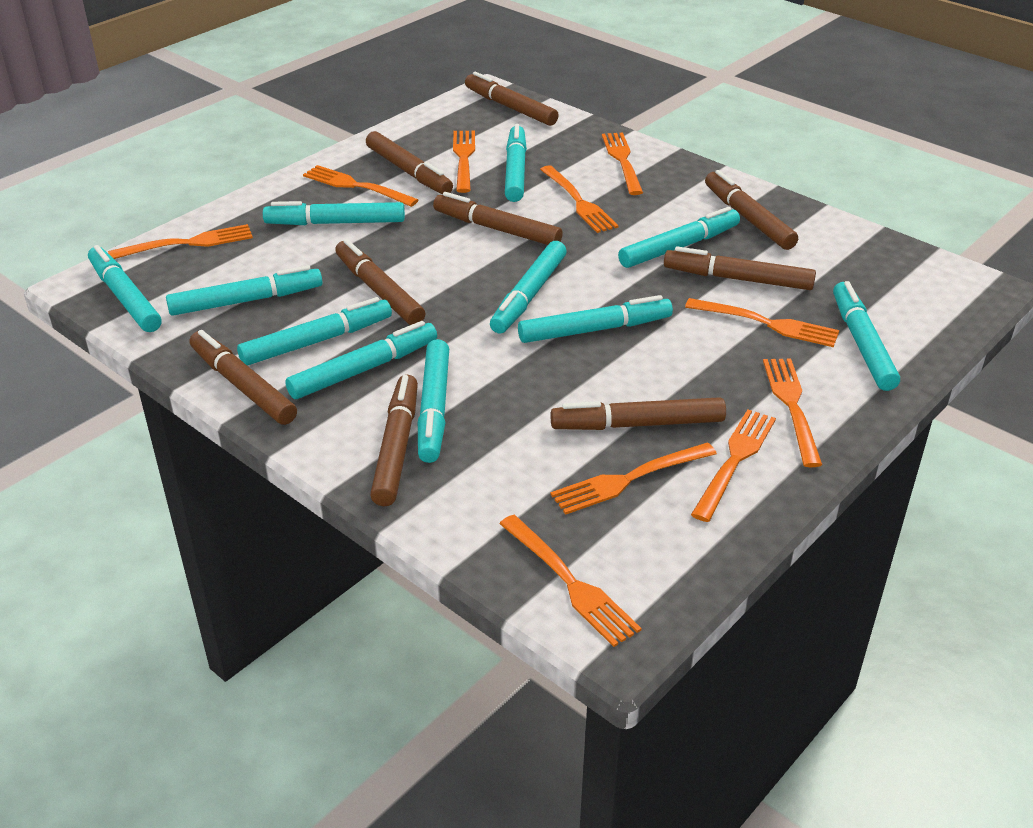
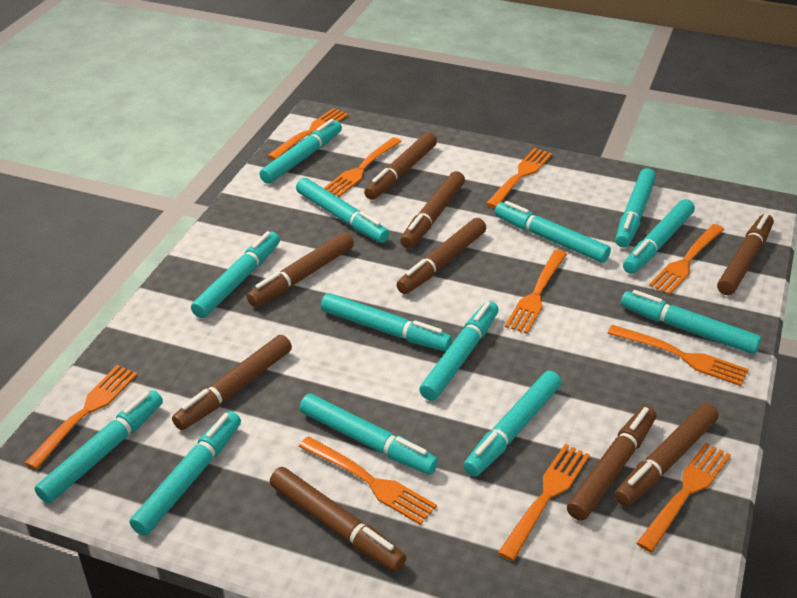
turquoise marker: 11 -> 13

